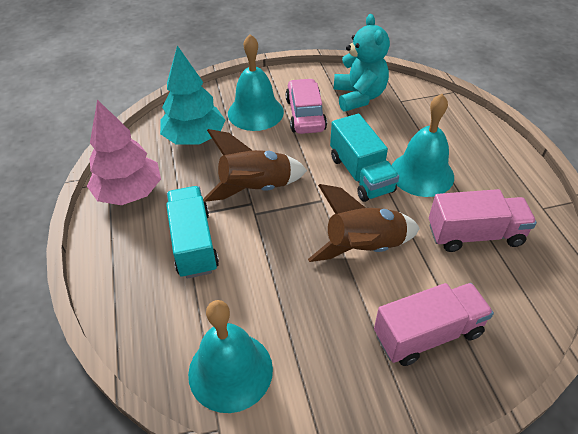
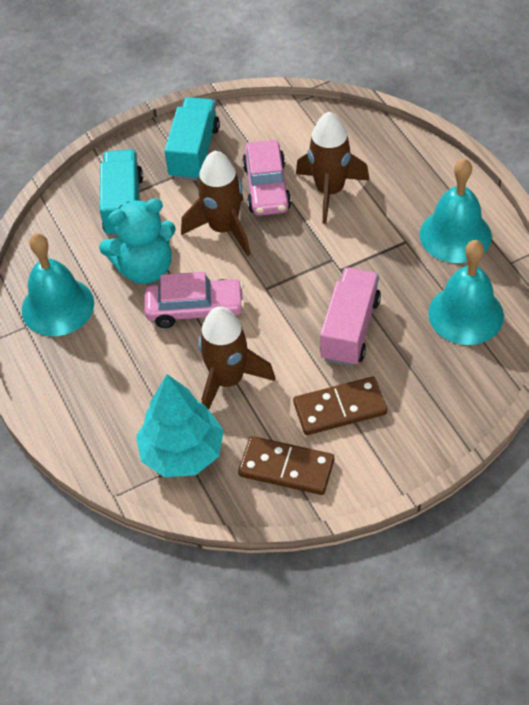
brown domino: 0 -> 2
brown rocket: 2 -> 3
pink car: 1 -> 2
pink tree: 1 -> 0
pink truck: 2 -> 1

